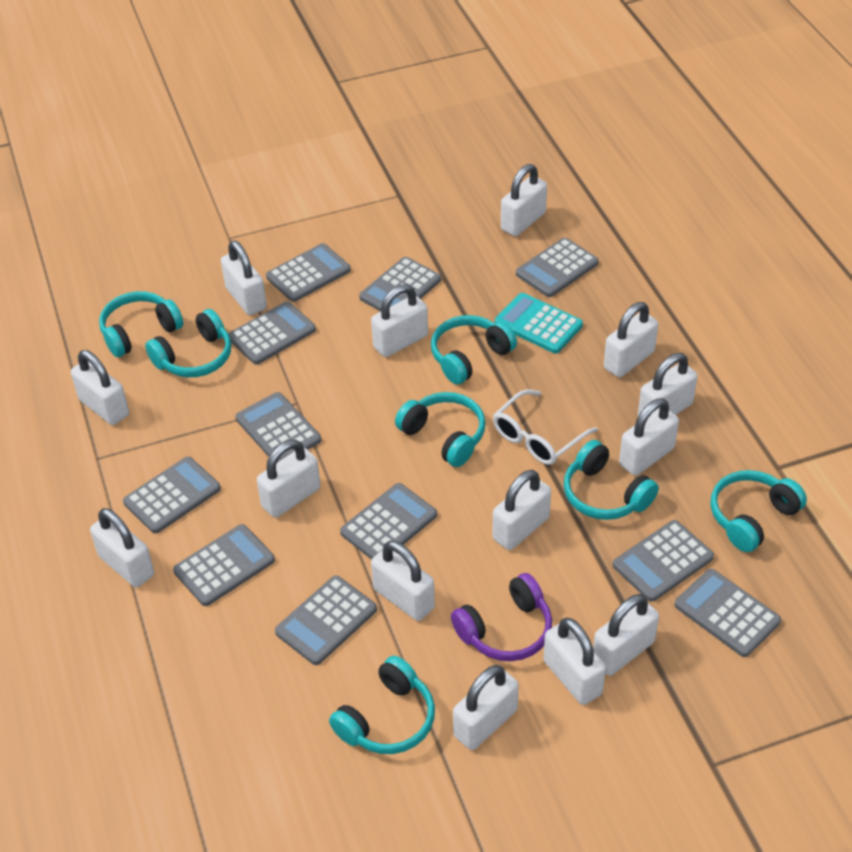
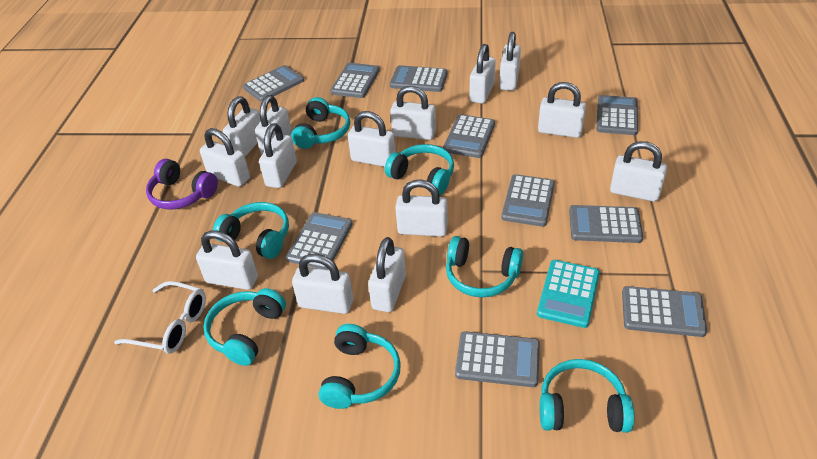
grey calculator: 11 -> 10

